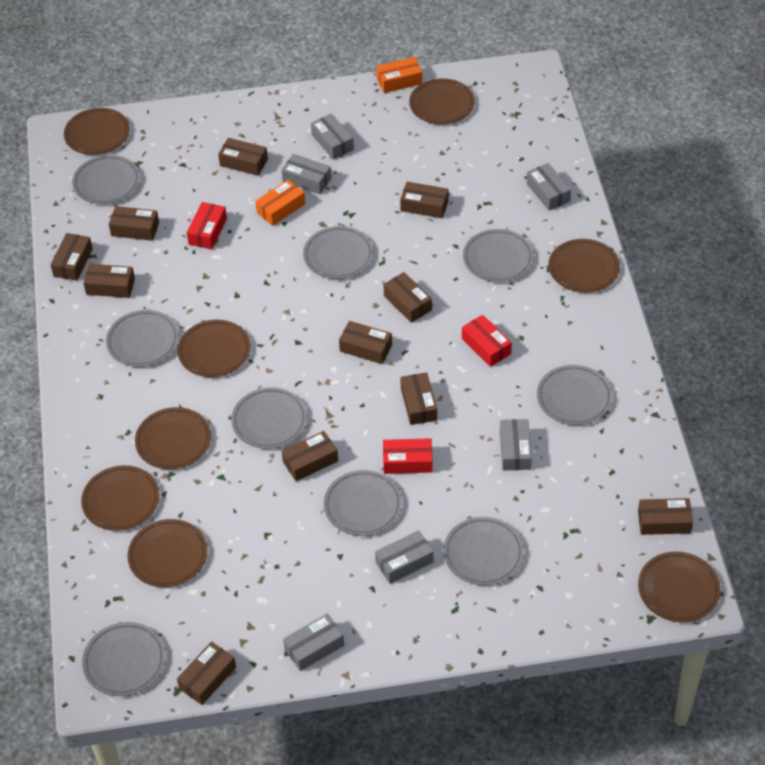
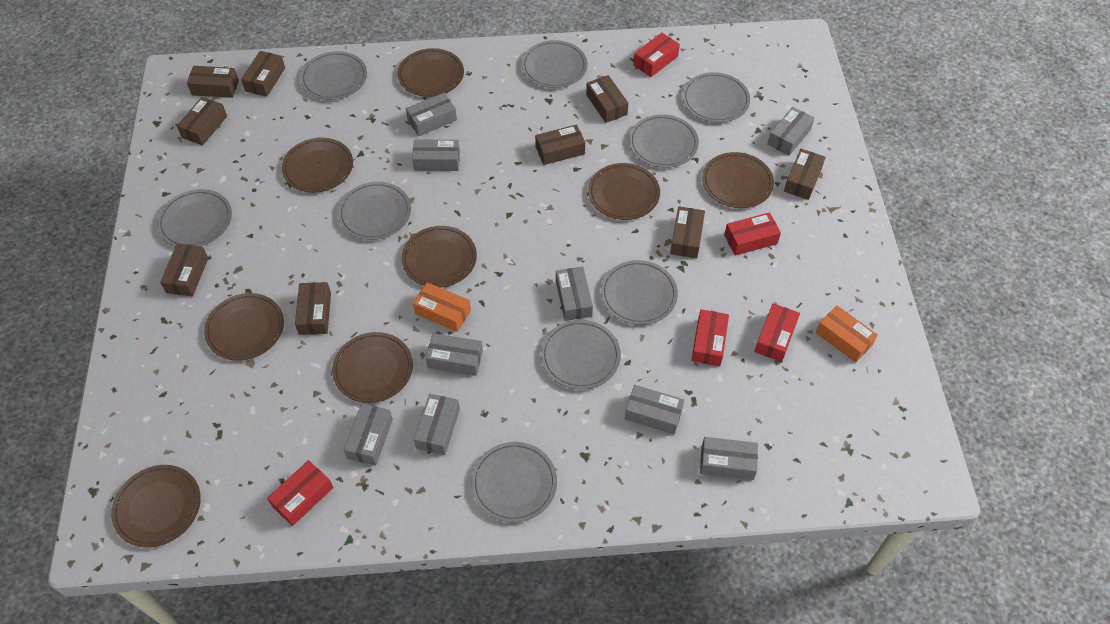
brown box: 11 -> 9
grey box: 6 -> 9
red box: 3 -> 5

